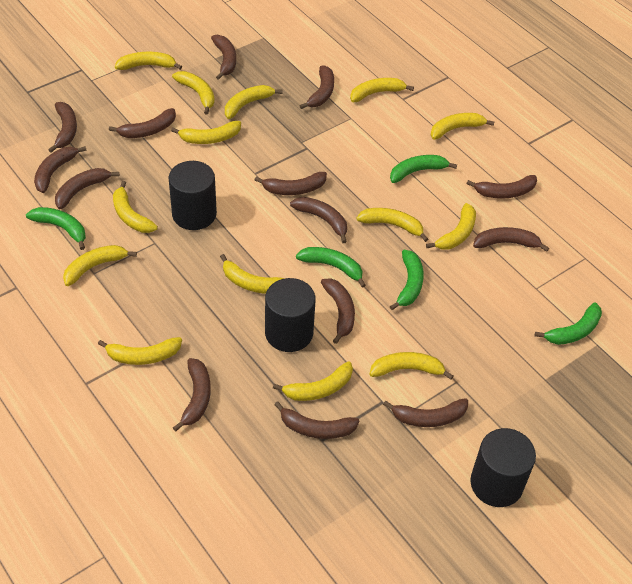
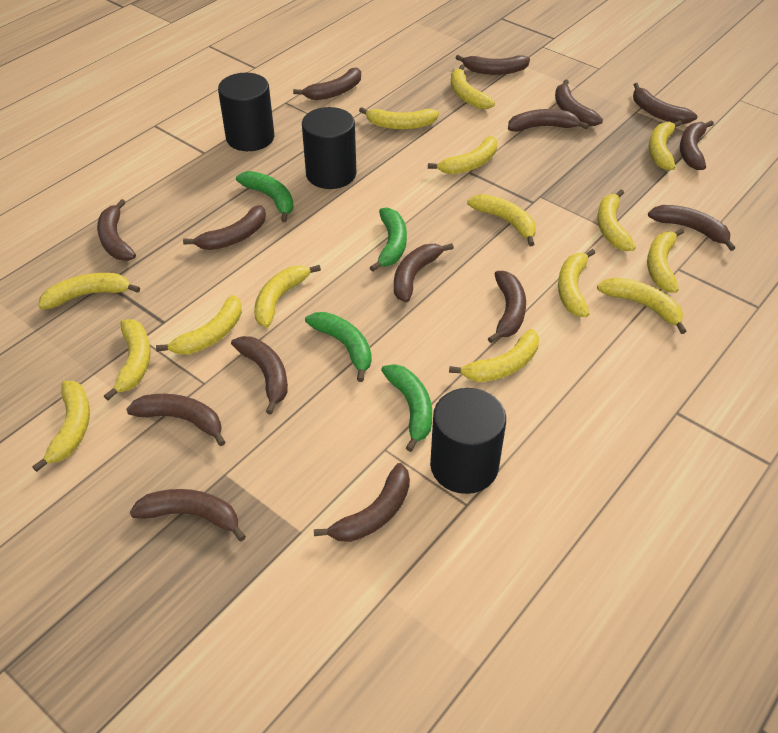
brown banana: 14 -> 15
green banana: 5 -> 4
yellow banana: 14 -> 15

